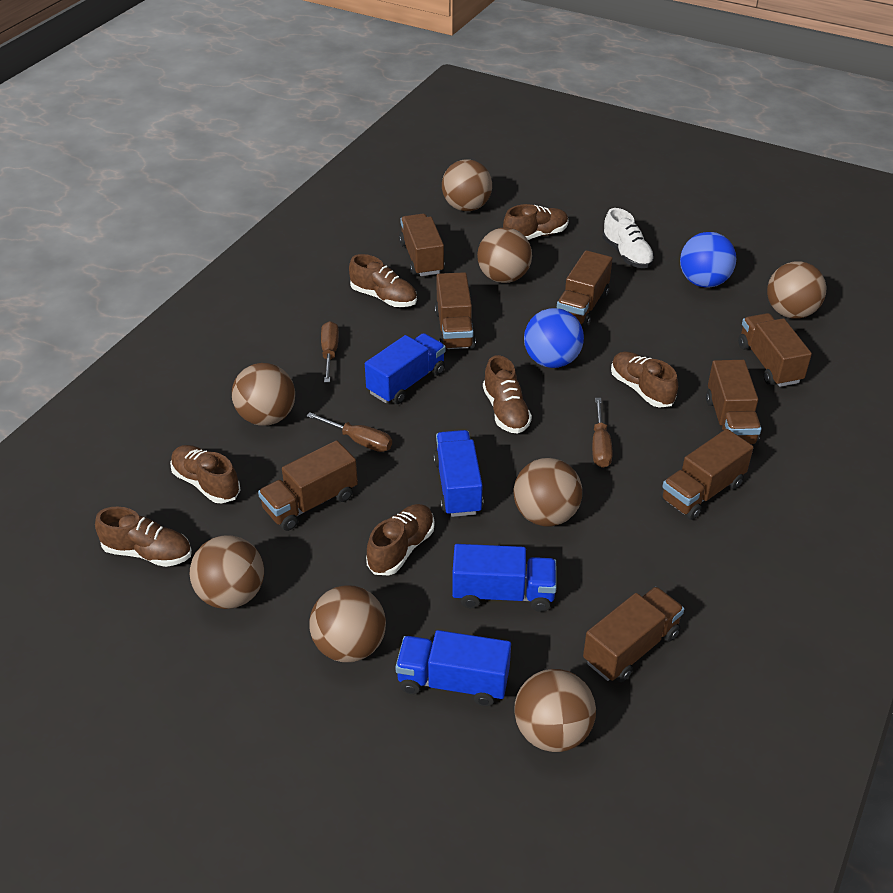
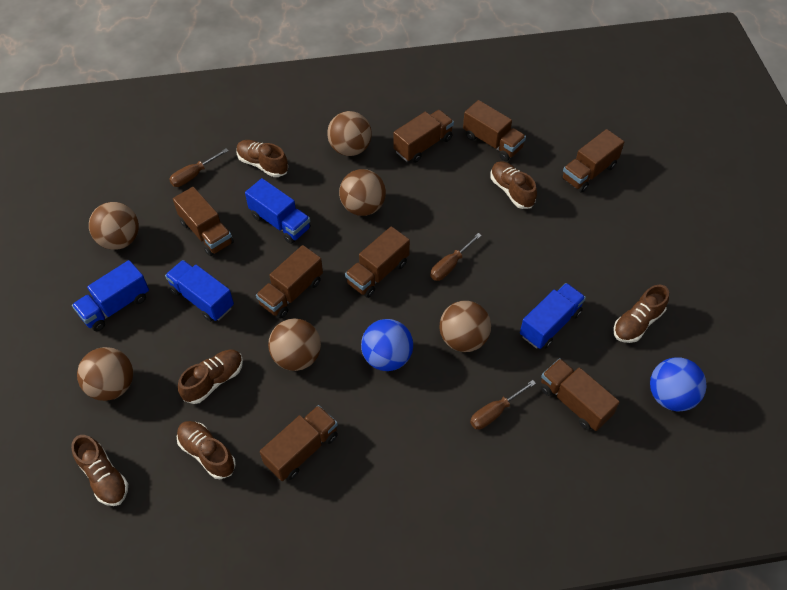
brown ball: 8 -> 6
brown shoe: 7 -> 6
white shoe: 1 -> 0

